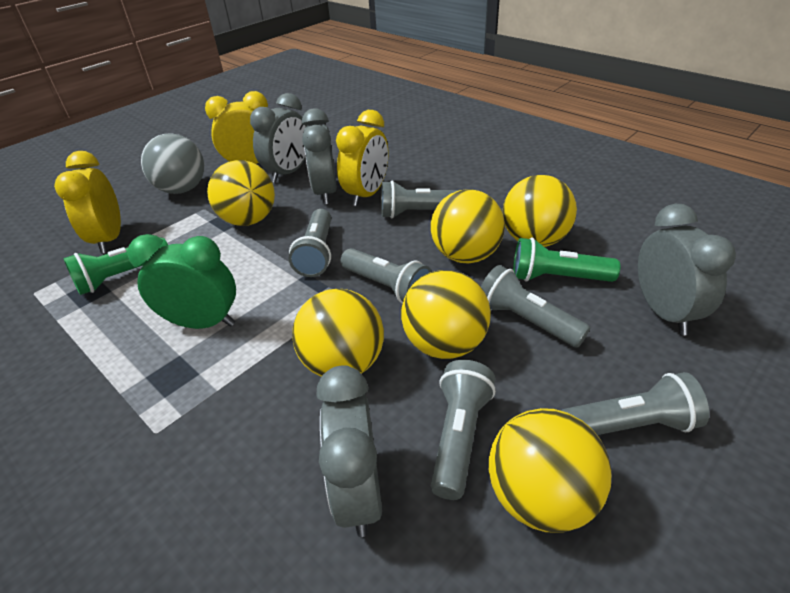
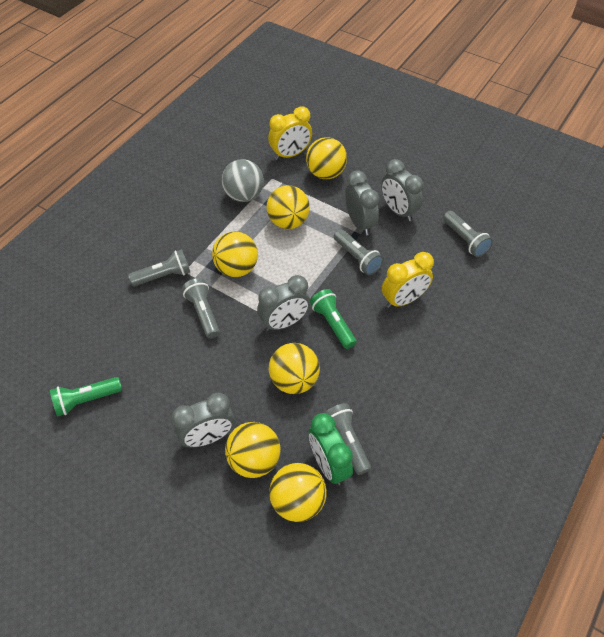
grey flashlight: 6 -> 5
yellow clock: 3 -> 2

